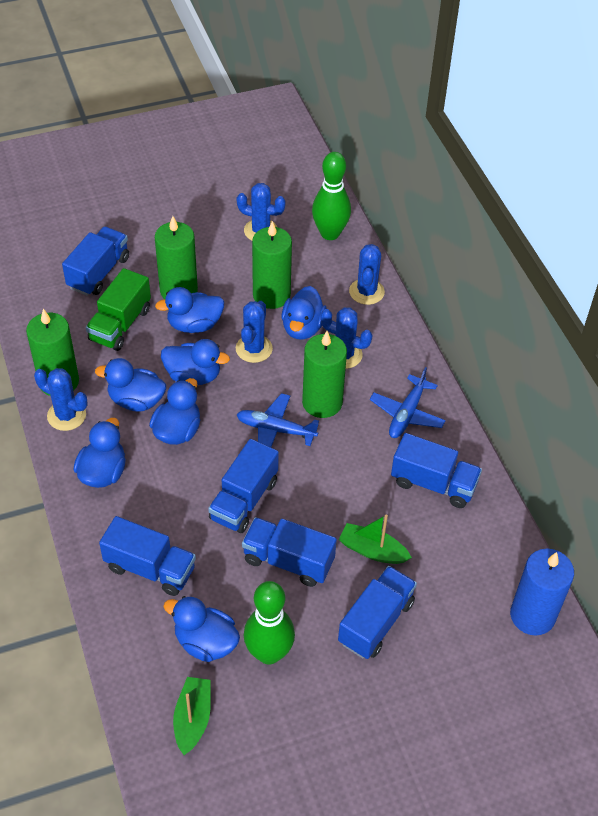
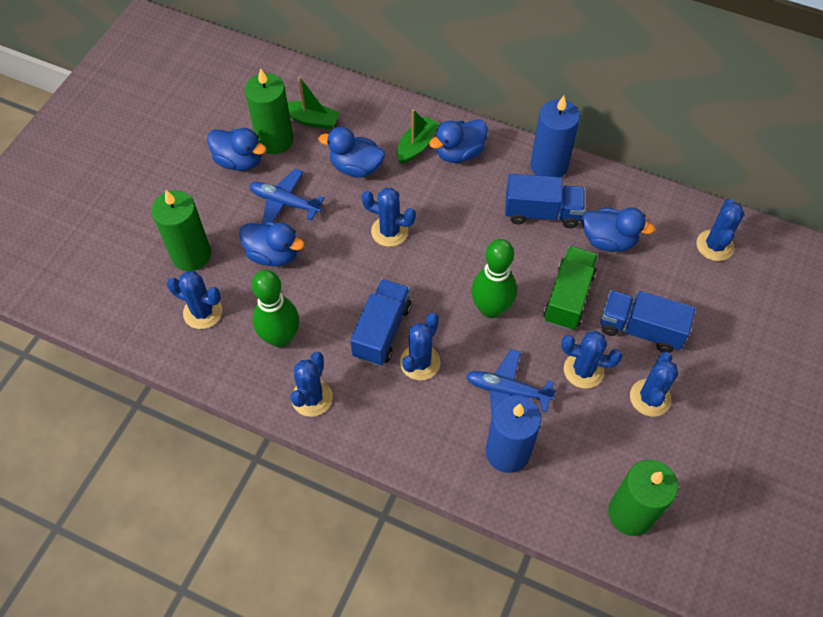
blue cactus: 5 -> 7
blue candle: 1 -> 2
blue duck: 7 -> 5
blue truck: 6 -> 3
green candle: 4 -> 3

